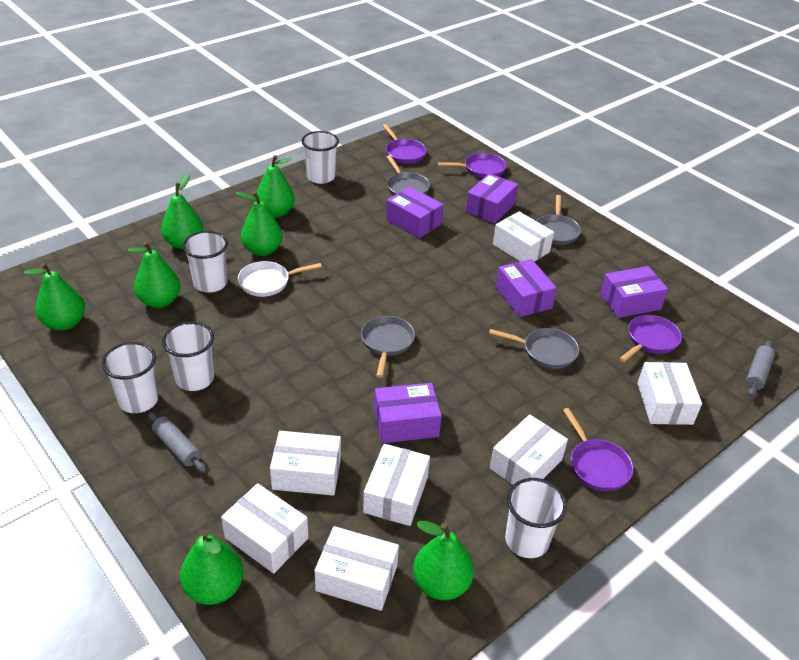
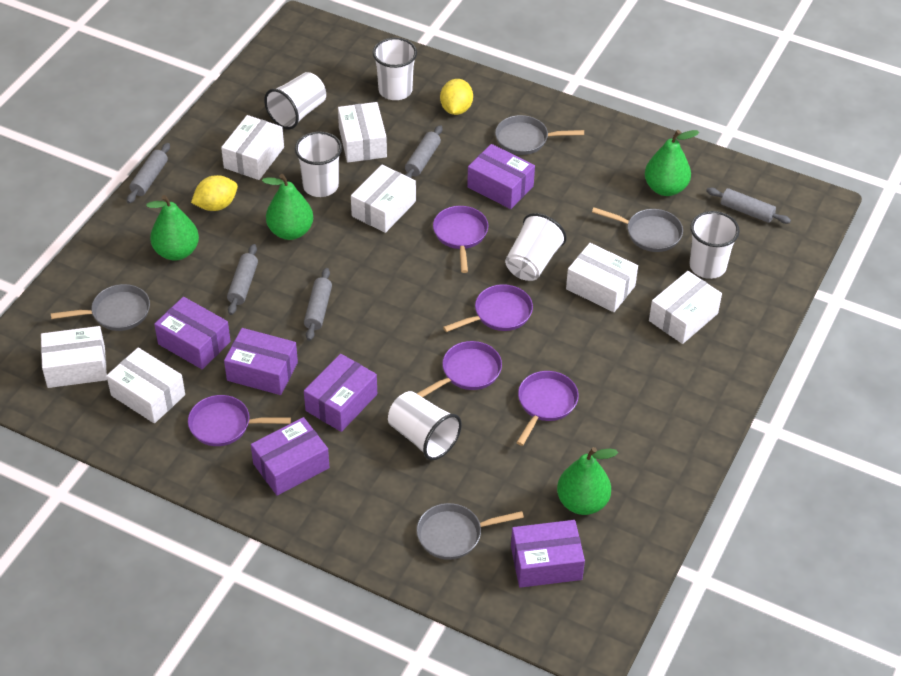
green pear: 7 -> 4
grey rolling pin: 2 -> 5
purple box: 5 -> 6
purple pan: 4 -> 5
white cup: 5 -> 6
white pan: 1 -> 0
yellow lemon: 0 -> 2

